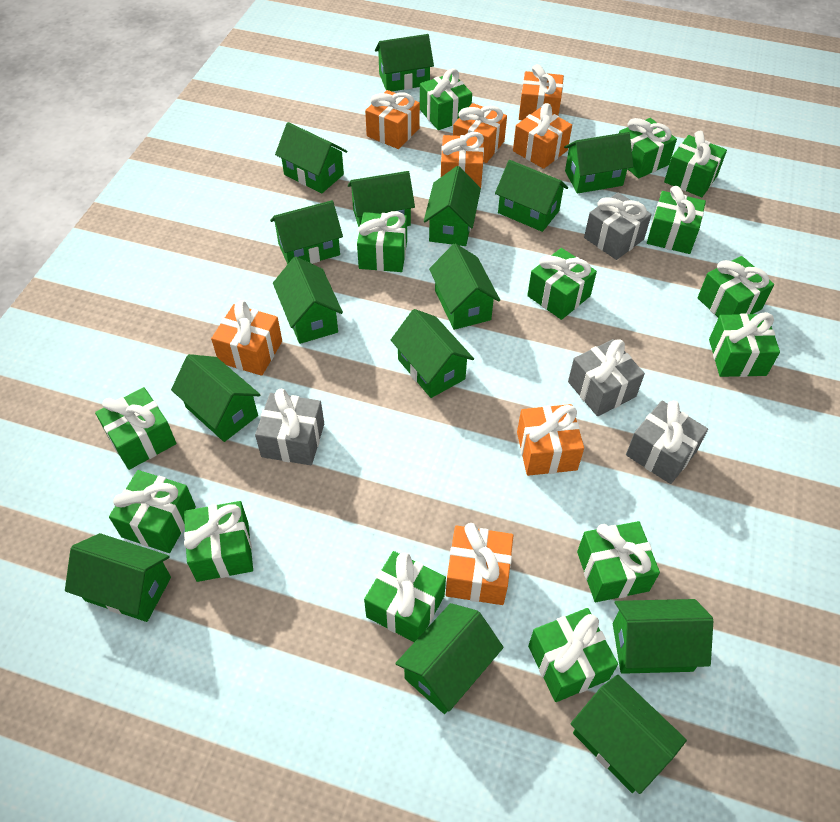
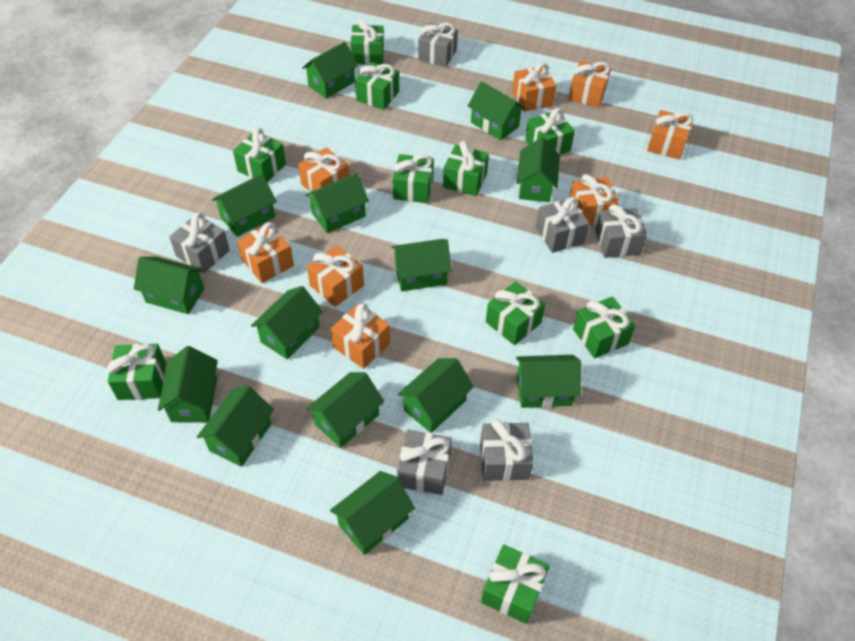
green gift: 14 -> 10
green house: 15 -> 14
grey gift: 4 -> 6

